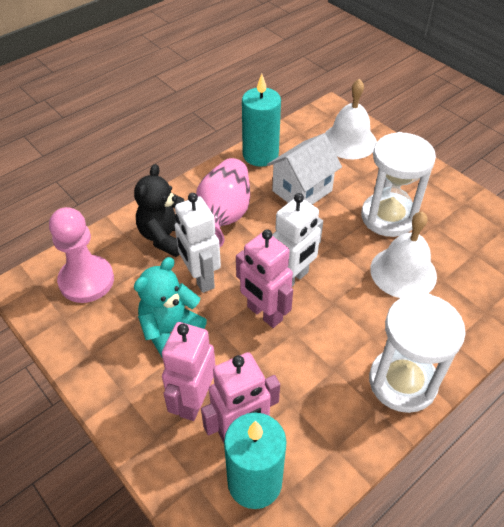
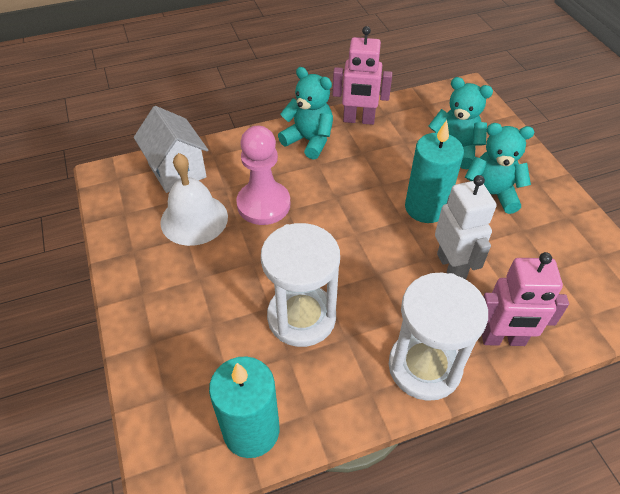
black teddy bear: 1 -> 0
pink robot: 3 -> 2
pink vase: 1 -> 0
turquoise teddy bear: 1 -> 3
white bell: 2 -> 1
white robot: 2 -> 1

